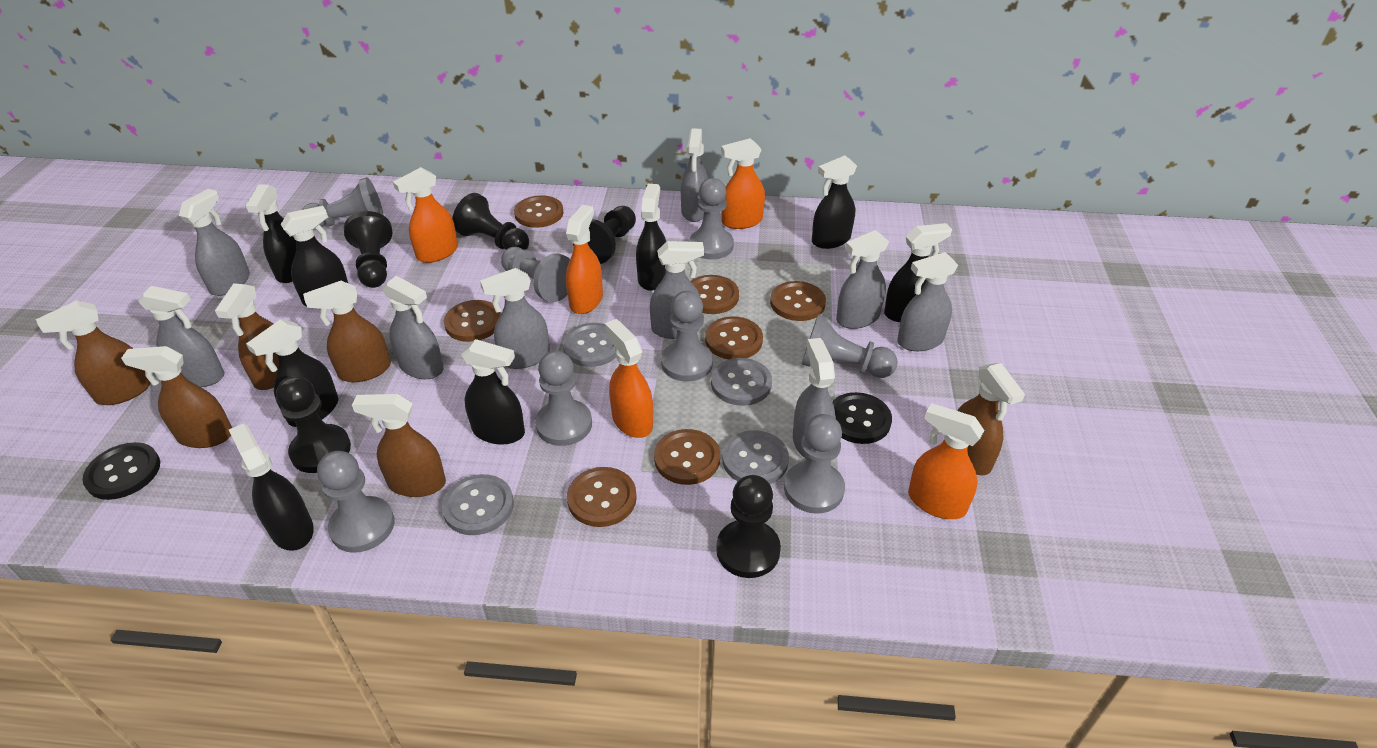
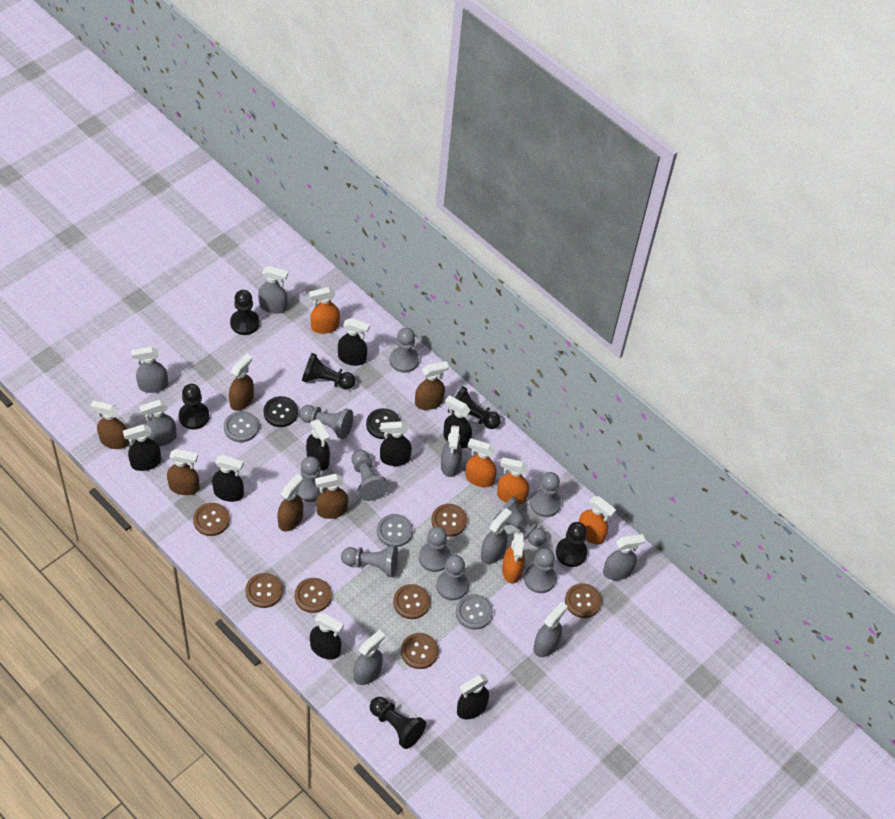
black pawn: 5 -> 6
grey button: 4 -> 3
grey pawn: 8 -> 10
grey spray bottle: 9 -> 8

